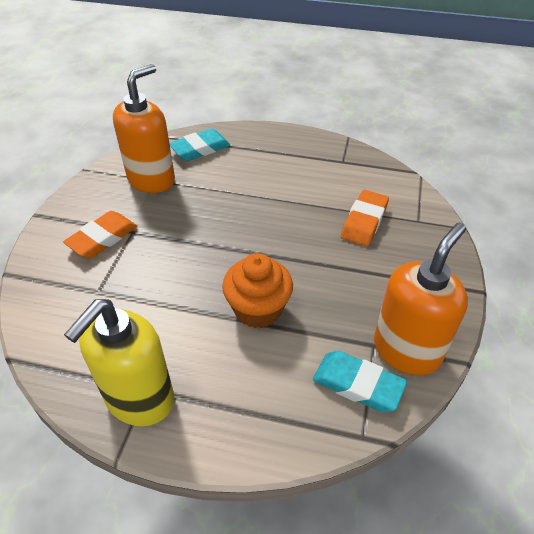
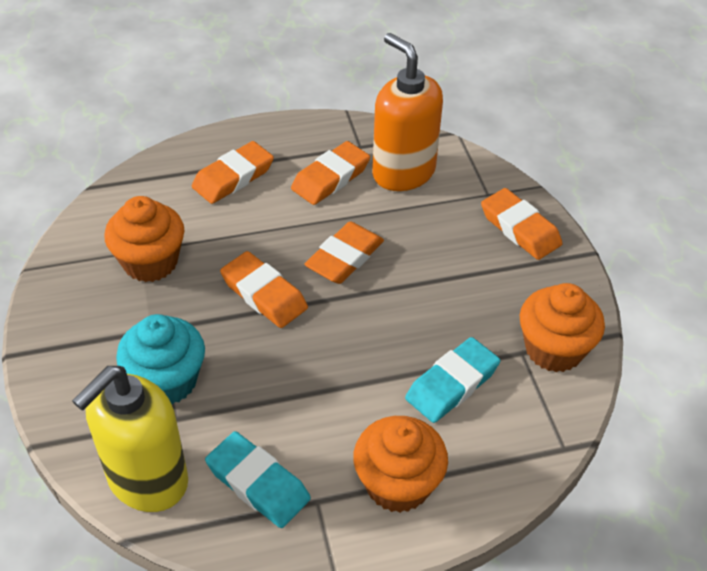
orange cupcake: 1 -> 3
orange eraser: 2 -> 5
orange soap dispenser: 2 -> 1
turquoise cupcake: 0 -> 1

